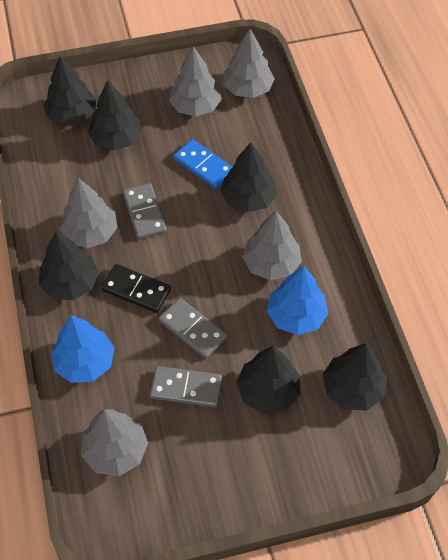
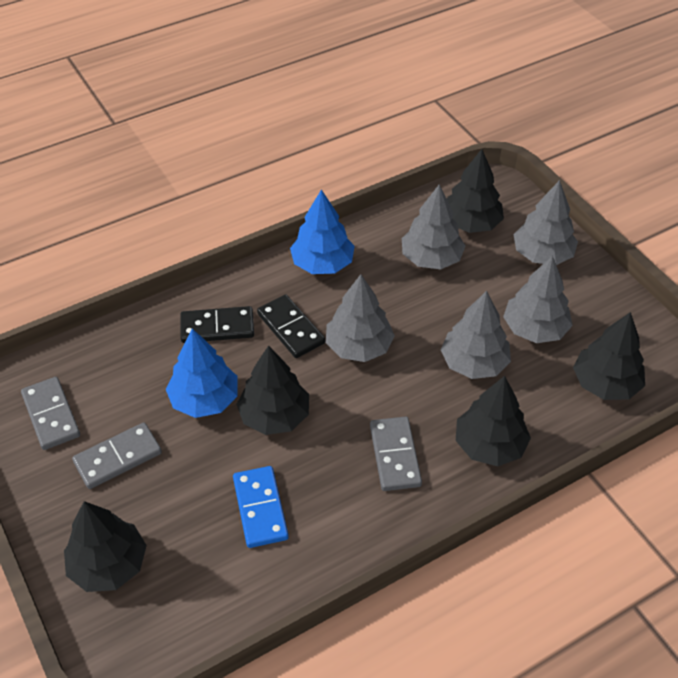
black domino: 1 -> 2
black tree: 6 -> 5

